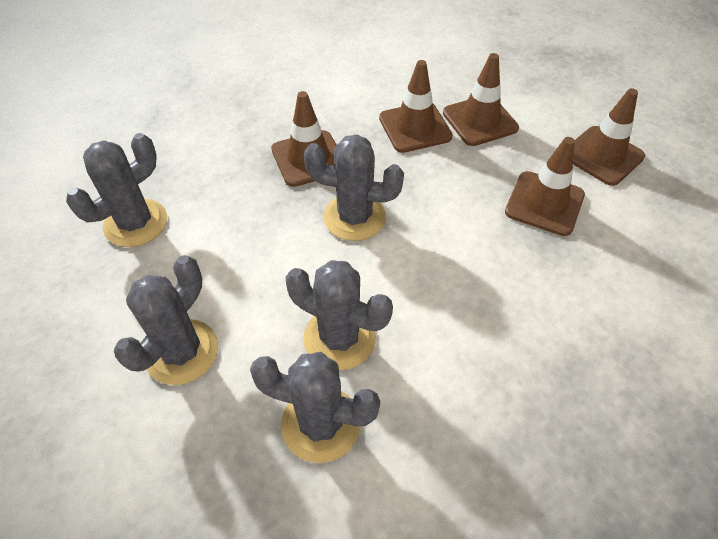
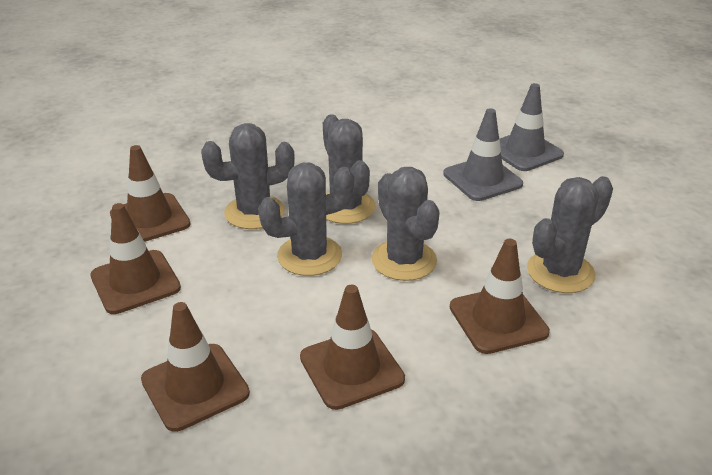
grey traffic cone: 0 -> 2

